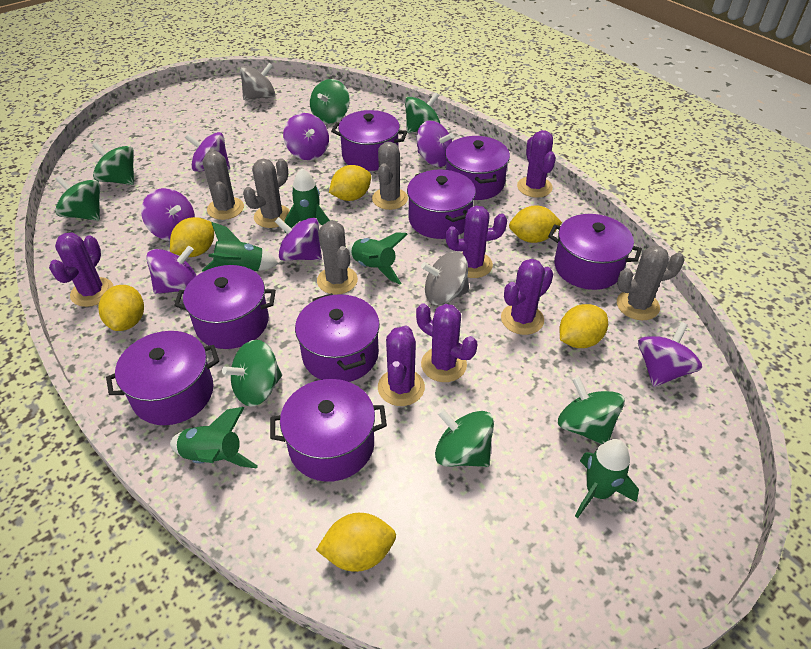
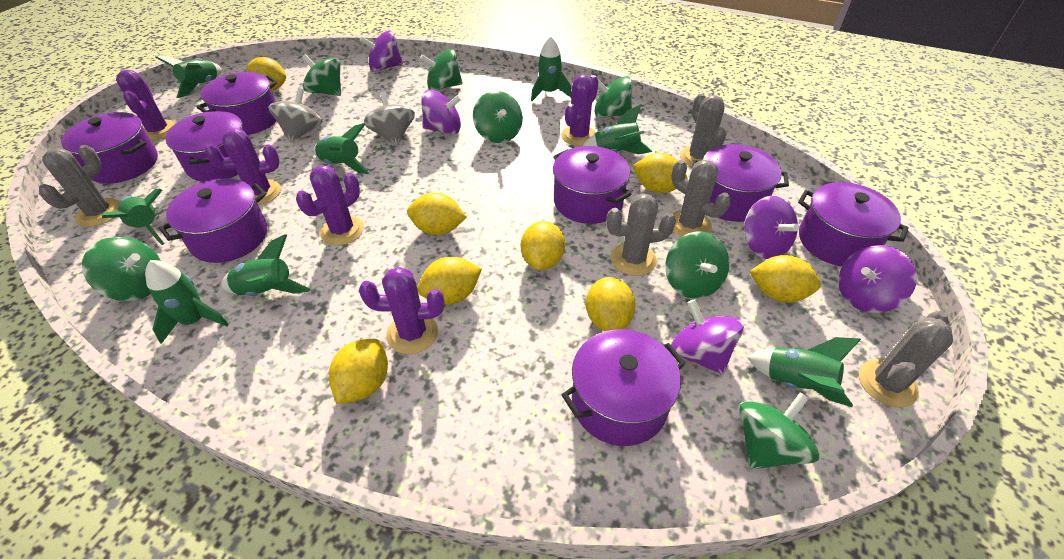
green rocket: 5 -> 8
purple cactus: 6 -> 5
purple spinning top: 7 -> 5
yellow lemon: 6 -> 8

